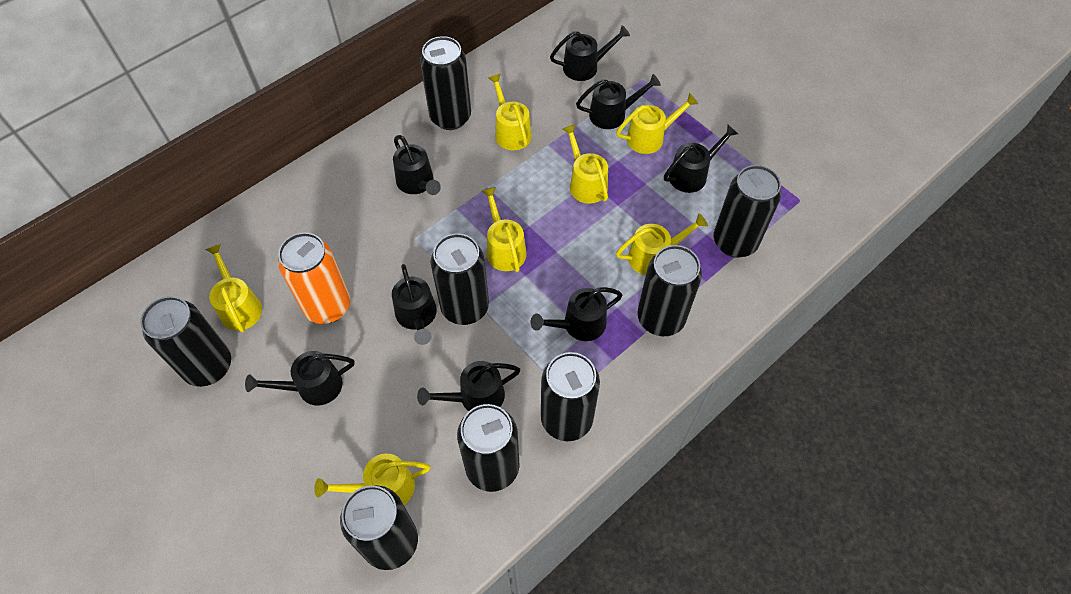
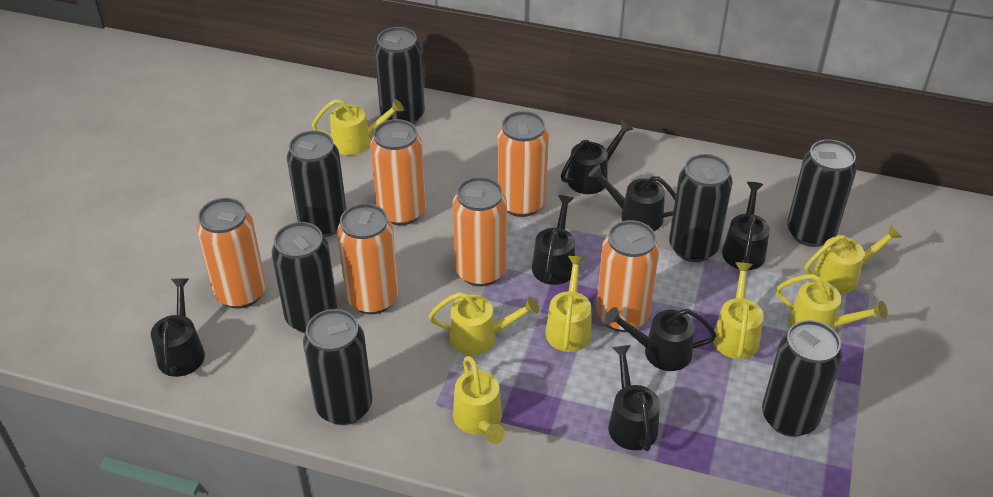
black can: 8 -> 7
black watering can: 8 -> 7
orange can: 1 -> 6

